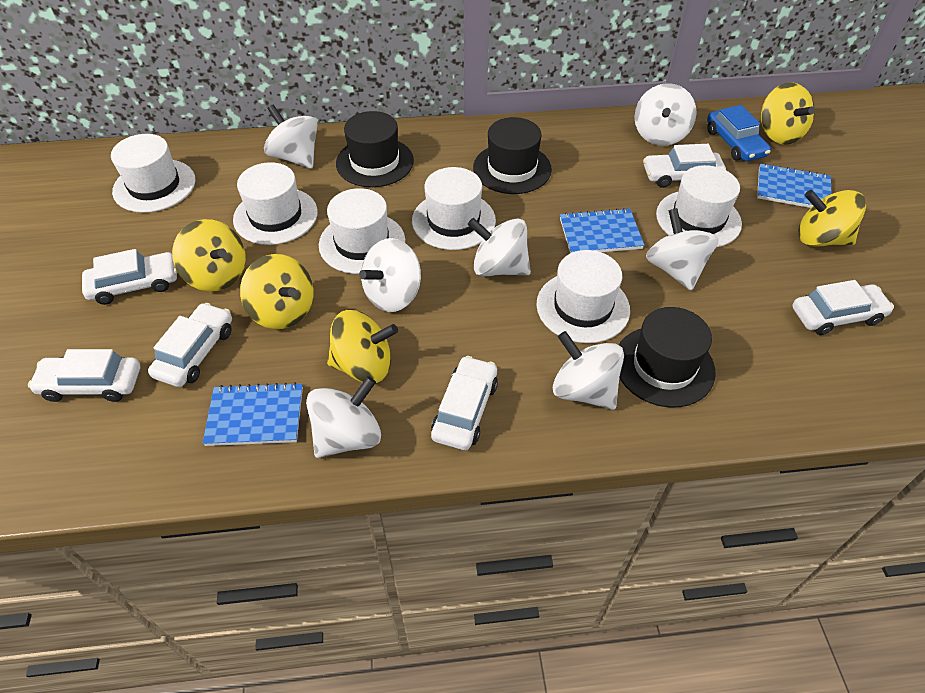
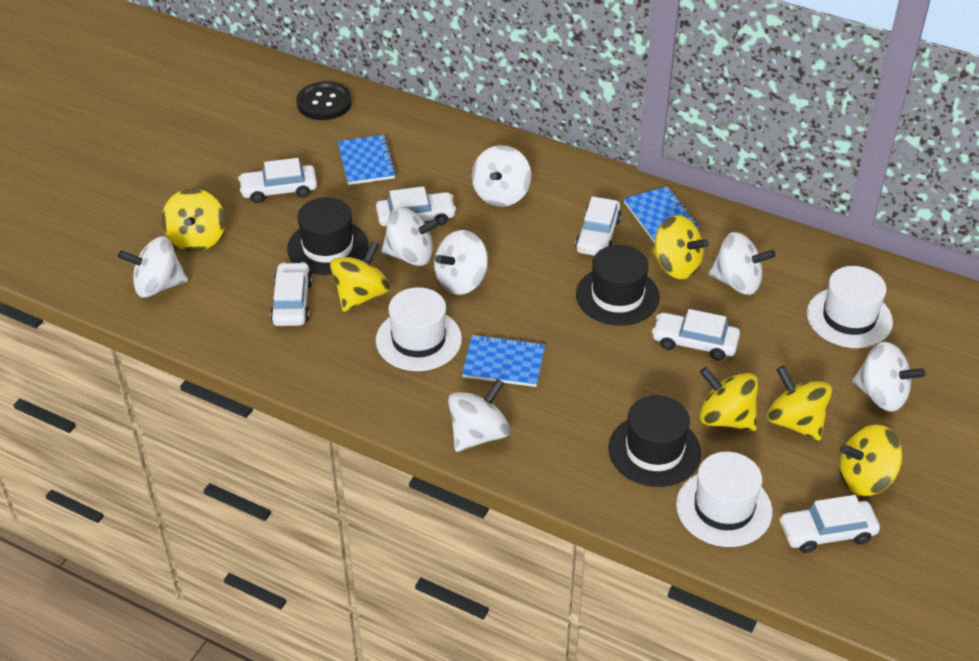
black button: 0 -> 1
blue car: 1 -> 0
white hat: 6 -> 3
yellow spinning top: 5 -> 6

